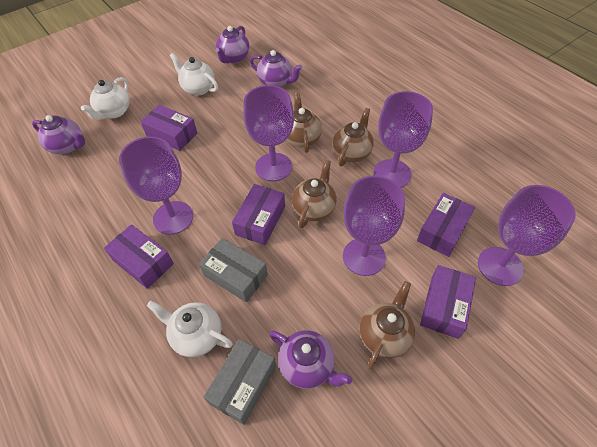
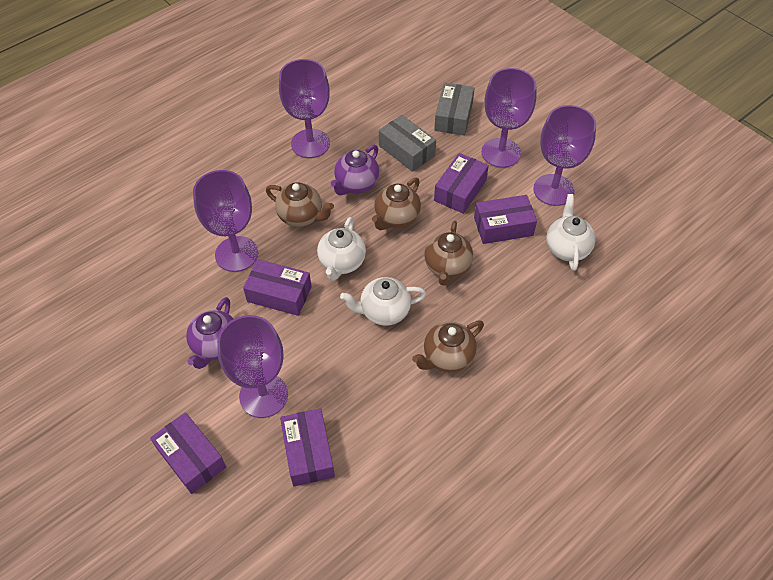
purple teapot: 4 -> 2

